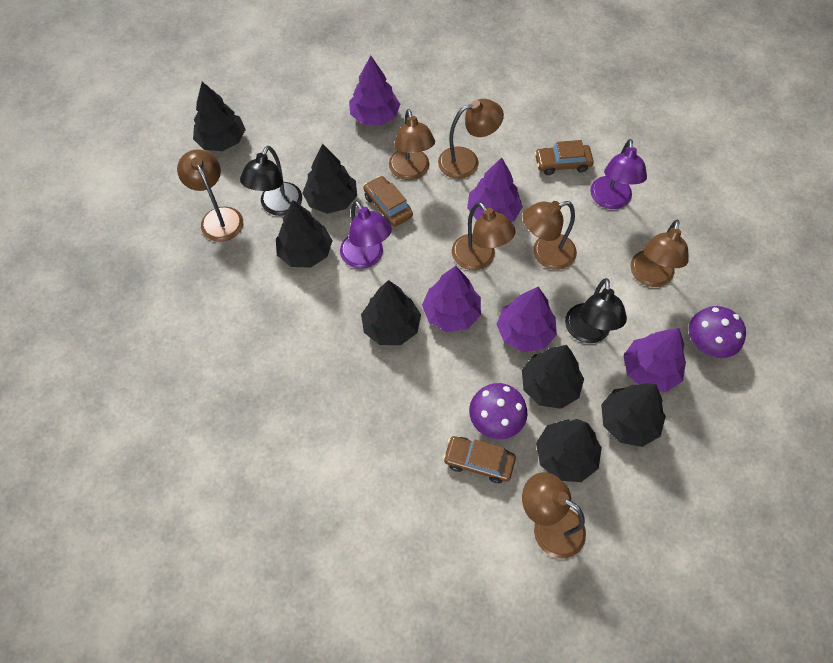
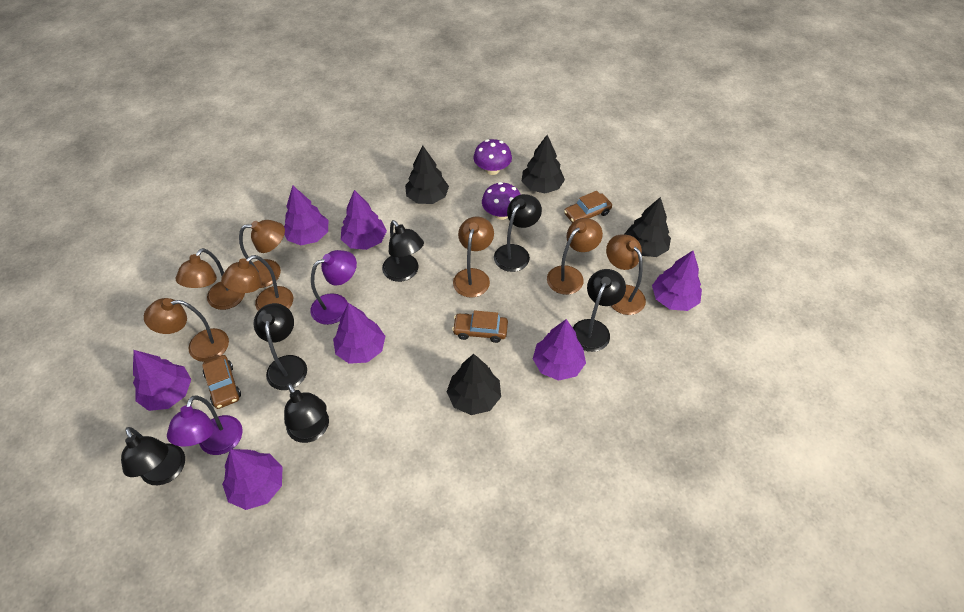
black lamp: 2 -> 6
black tree: 7 -> 4
purple tree: 5 -> 7

